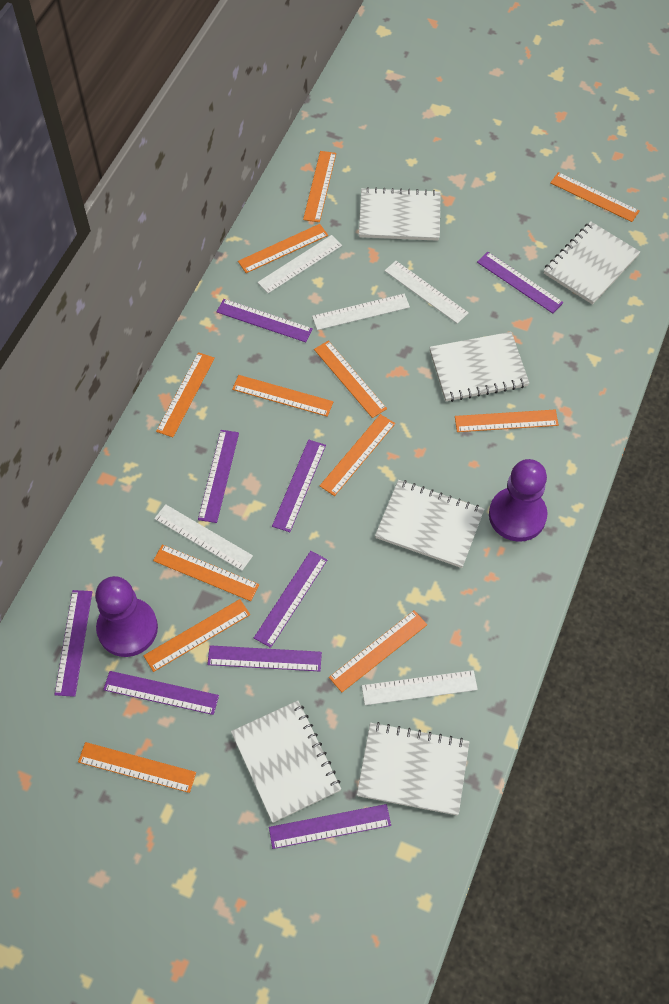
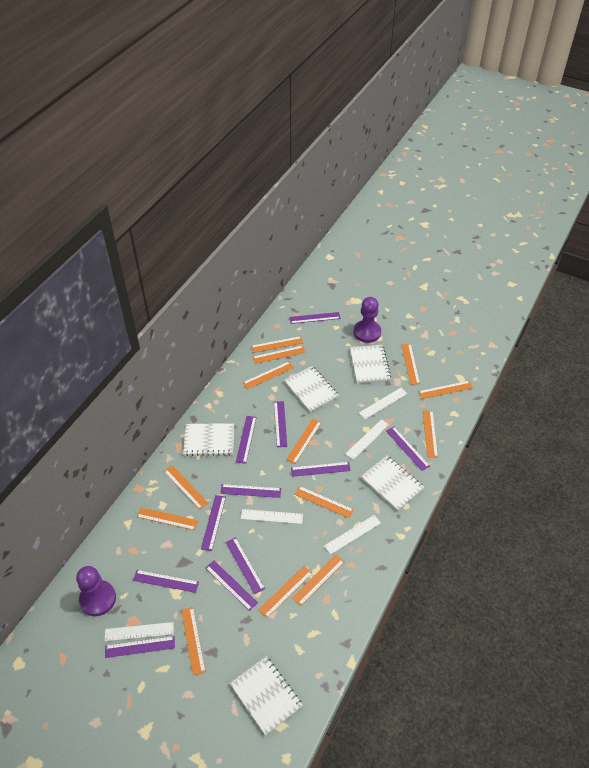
orange ruler: 12 -> 13
purple ruler: 9 -> 11
white notebook: 6 -> 5

